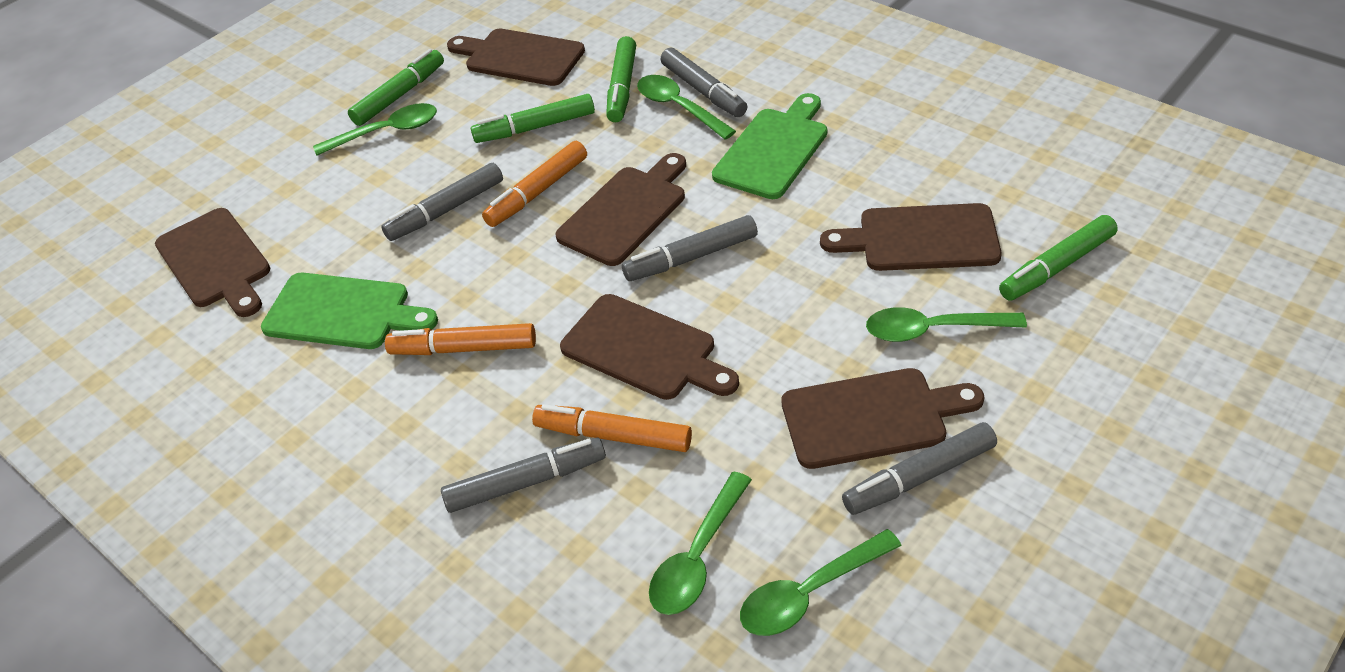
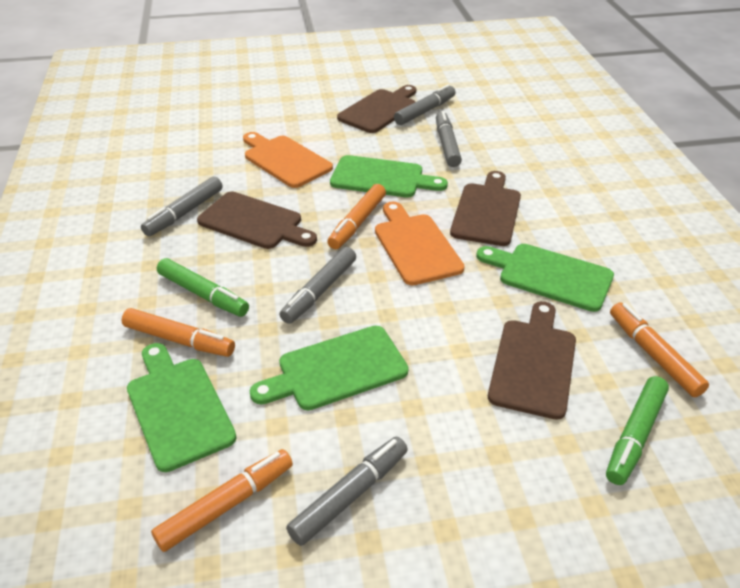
brown cutting board: 6 -> 4
green cutting board: 2 -> 4
green marker: 4 -> 2
green spoon: 5 -> 0
orange cutting board: 0 -> 2
orange marker: 3 -> 4

